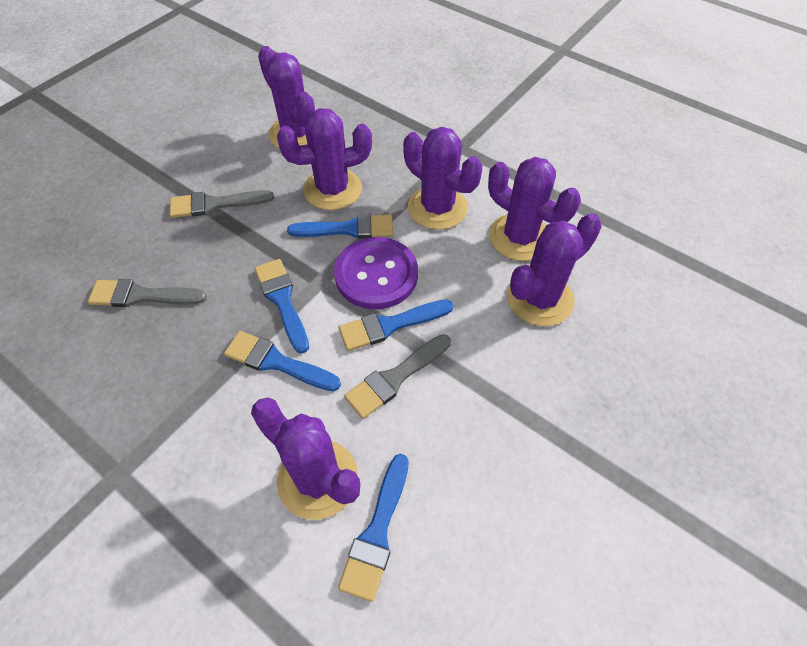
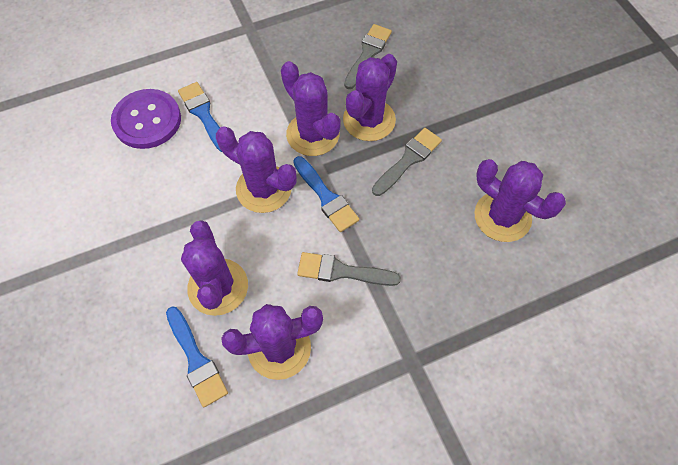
blue brush: 5 -> 3

